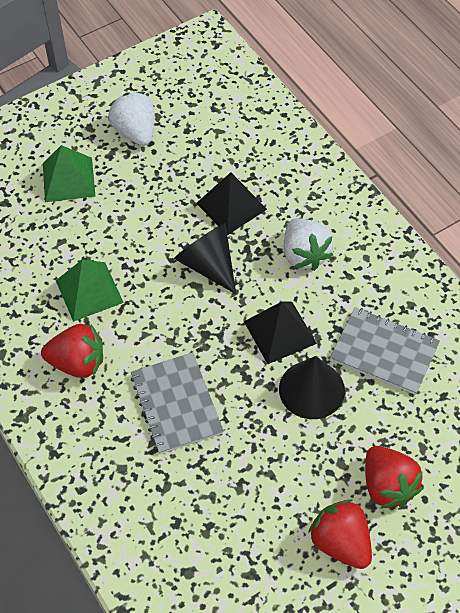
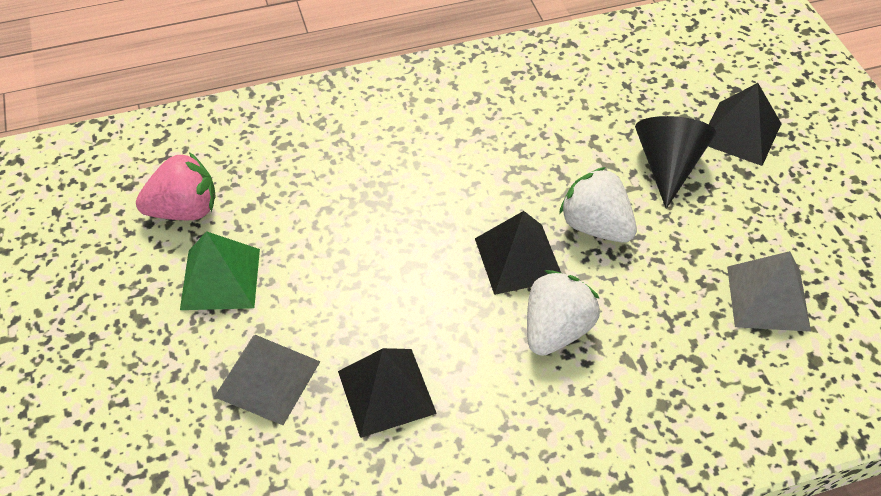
black cone: 2 -> 1
black pyramid: 2 -> 3
green pyramid: 2 -> 1
grey notebook: 2 -> 0
grey pyramid: 0 -> 2
pink strawberry: 0 -> 1
red strawberry: 3 -> 0

